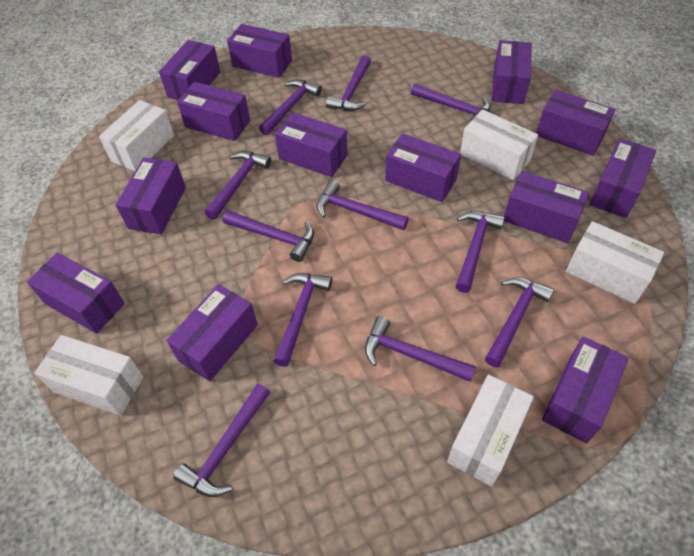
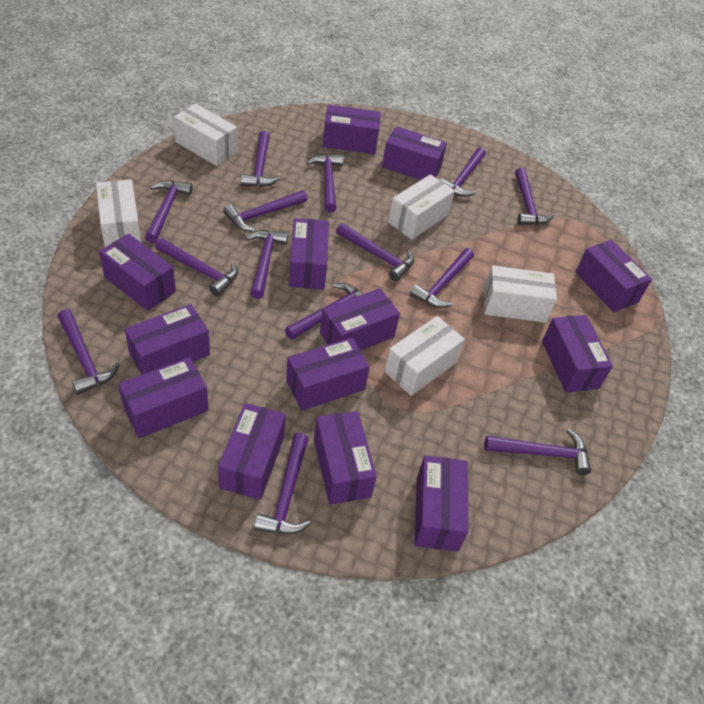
purple hammer: 11 -> 14

